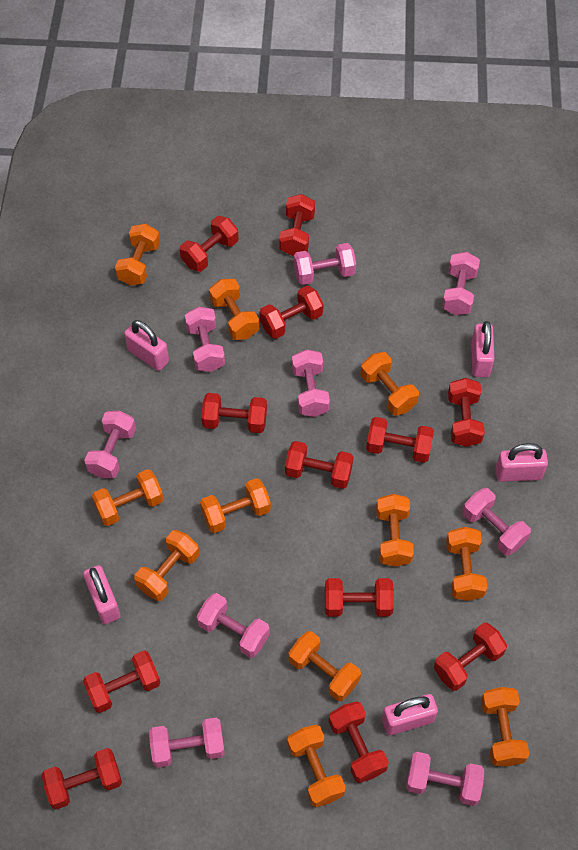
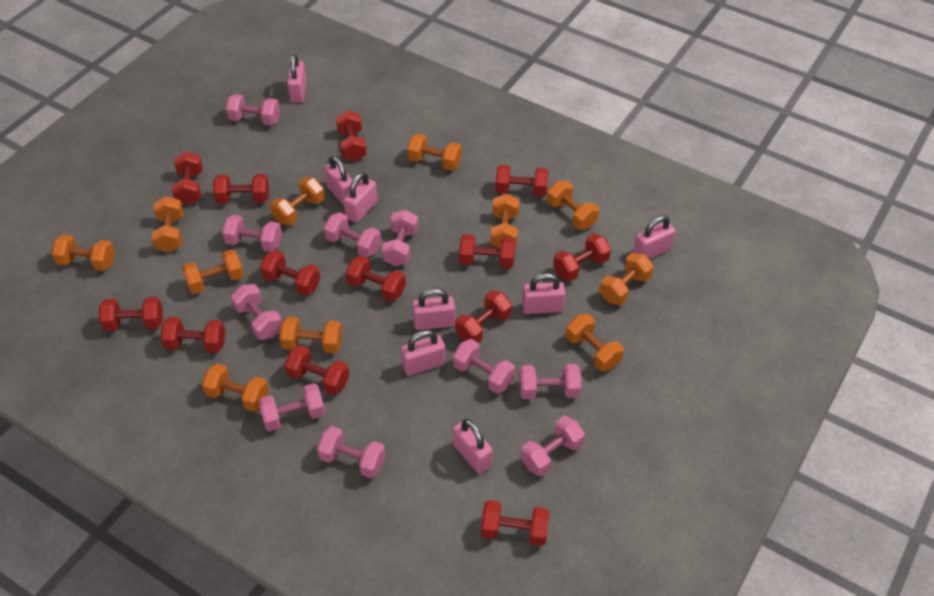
pink dumbbell: 9 -> 10
pink padlock: 5 -> 8
red dumbbell: 12 -> 13

